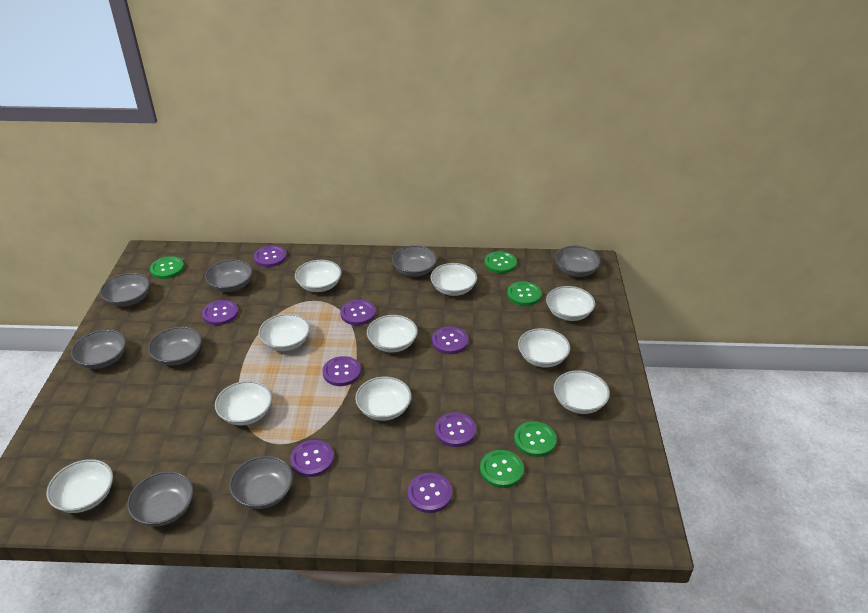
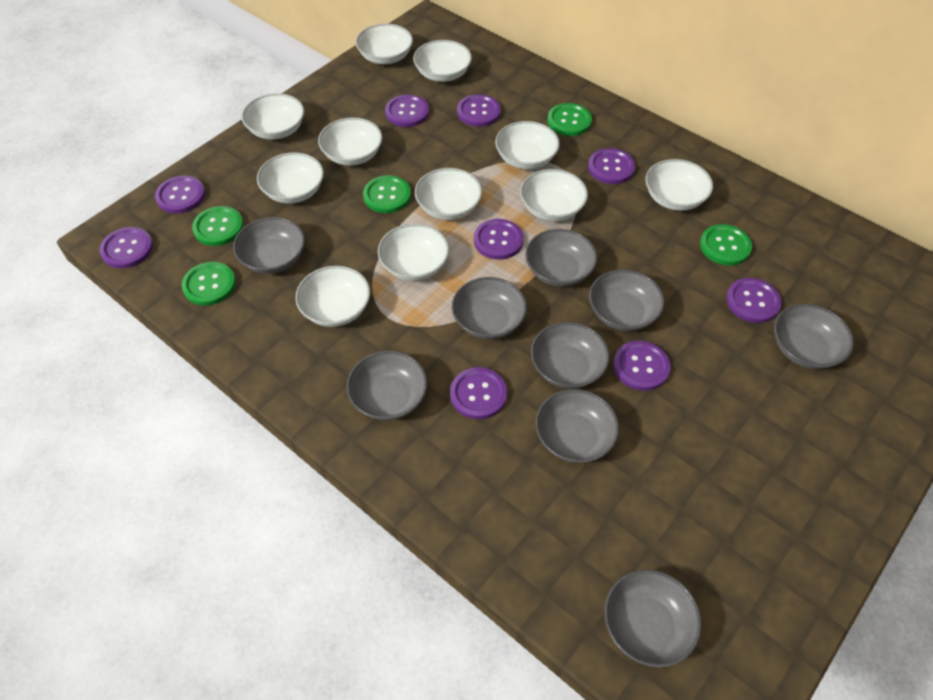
grey bowl: 8 -> 9
purple button: 8 -> 9
white bowl: 10 -> 11

